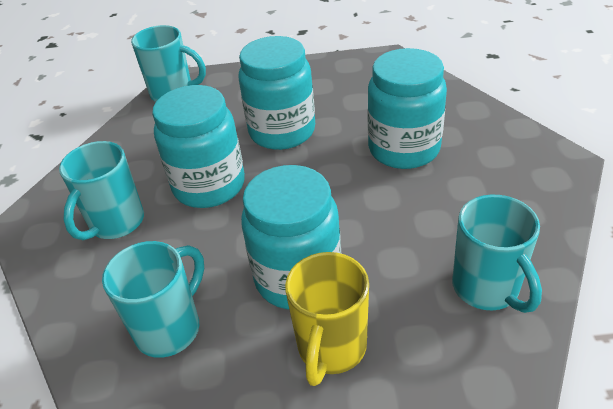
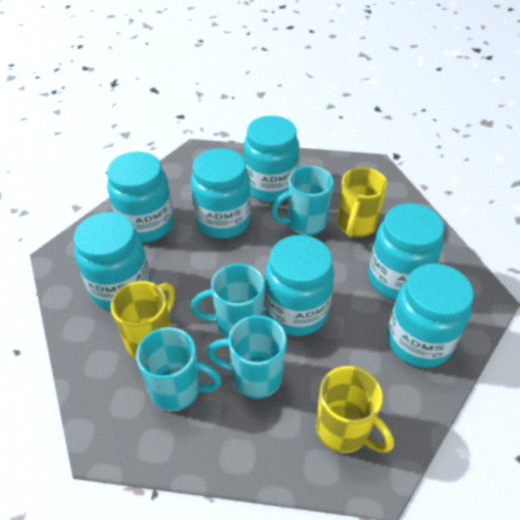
turquoise jar: 4 -> 7
yellow mug: 1 -> 3

